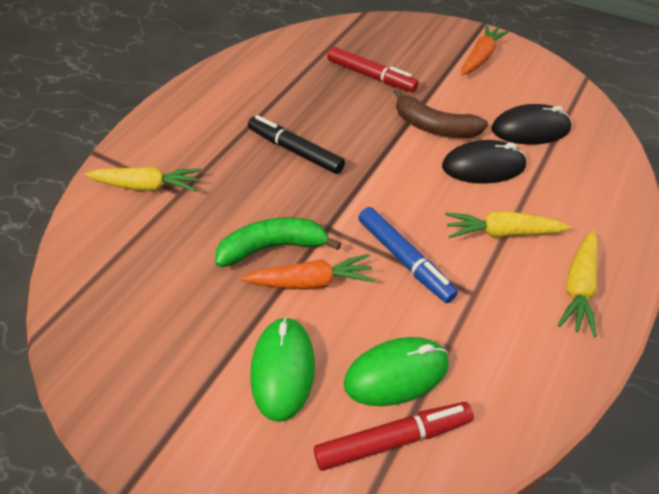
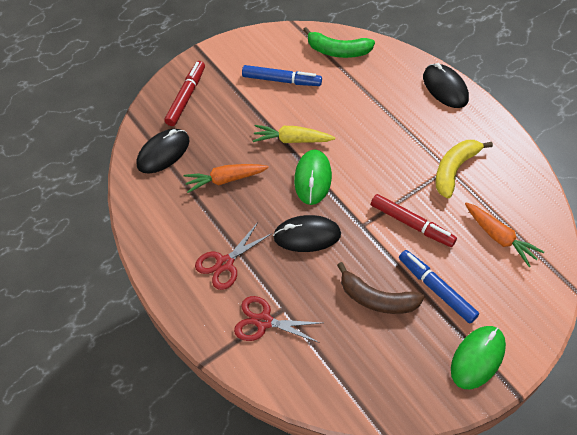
black marker: 1 -> 0
black mouse: 2 -> 3
blue marker: 1 -> 2
red scissors: 0 -> 2
yellow banana: 0 -> 1
yellow carrot: 3 -> 1

